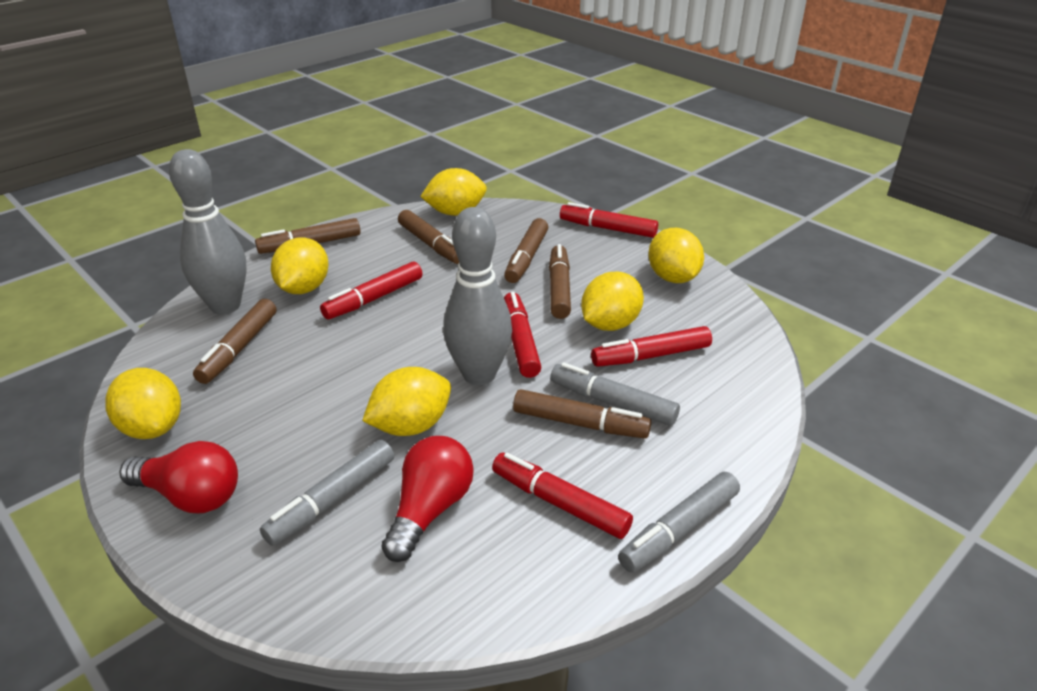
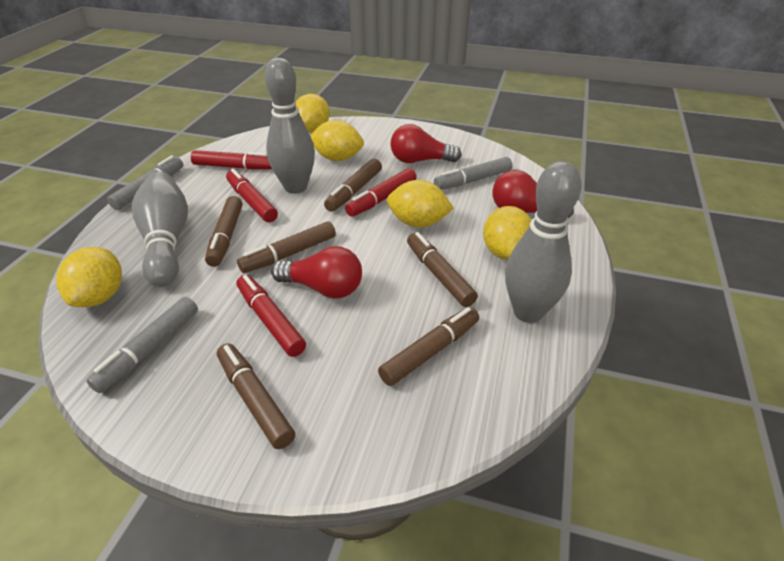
grey bowling pin: 2 -> 3
red light bulb: 2 -> 3
red marker: 5 -> 4
yellow lemon: 6 -> 5

